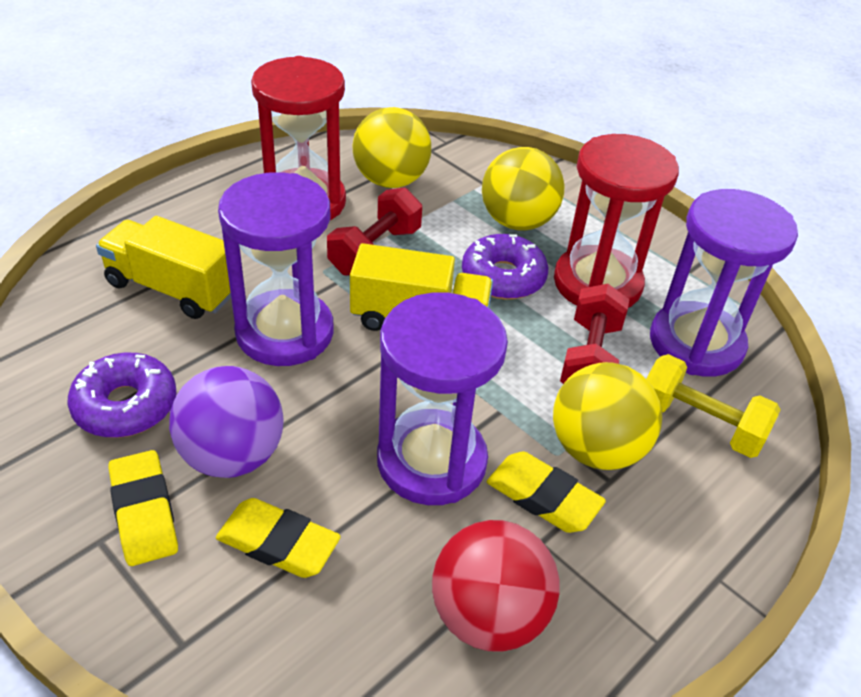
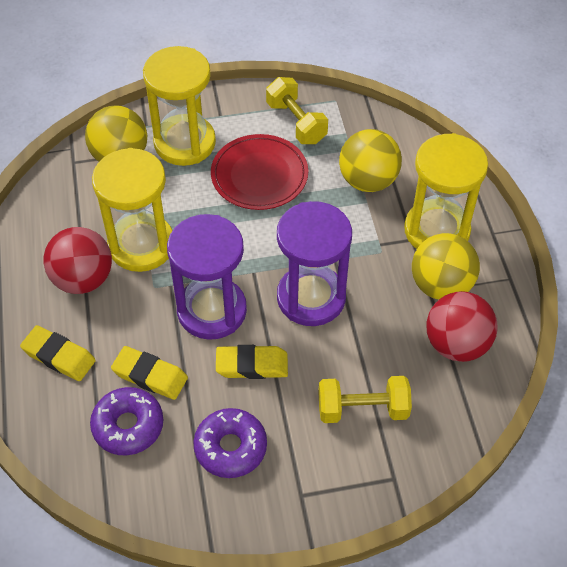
purple ball: 1 -> 0
purple hourglass: 3 -> 2
red ball: 1 -> 2
red dumbbell: 2 -> 0
red hourglass: 2 -> 0
red plate: 0 -> 1
yellow dumbbell: 1 -> 2
yellow hourglass: 0 -> 3
yellow truck: 2 -> 0

